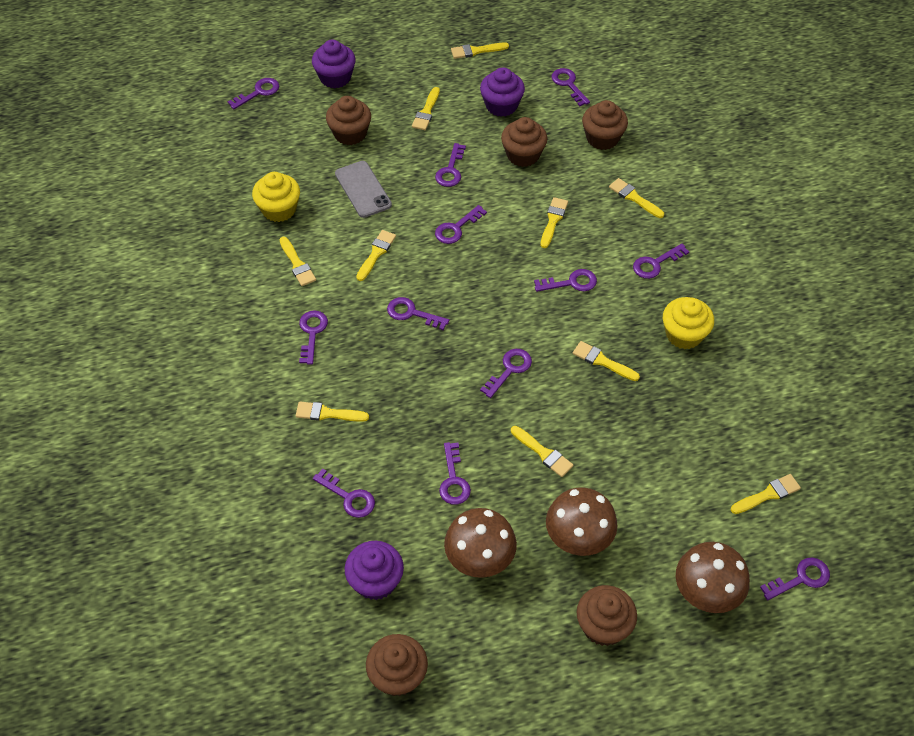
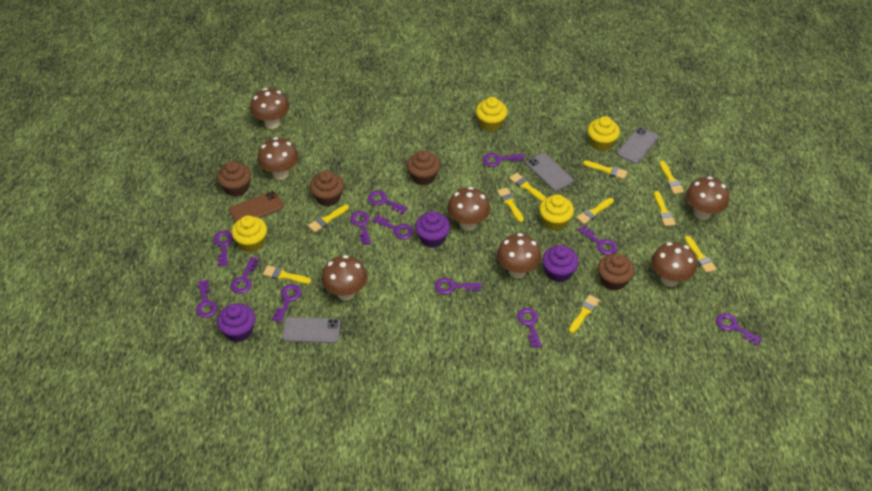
brown cupcake: 5 -> 4
brown mushroom: 3 -> 7
brown phone: 0 -> 1
grey phone: 1 -> 3
yellow cupcake: 2 -> 4

